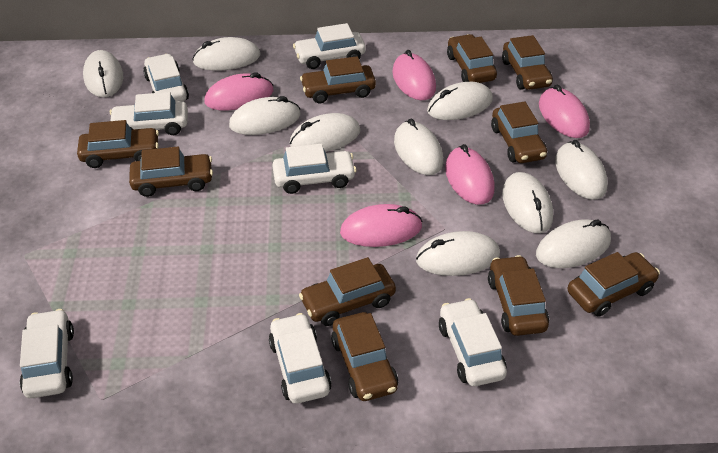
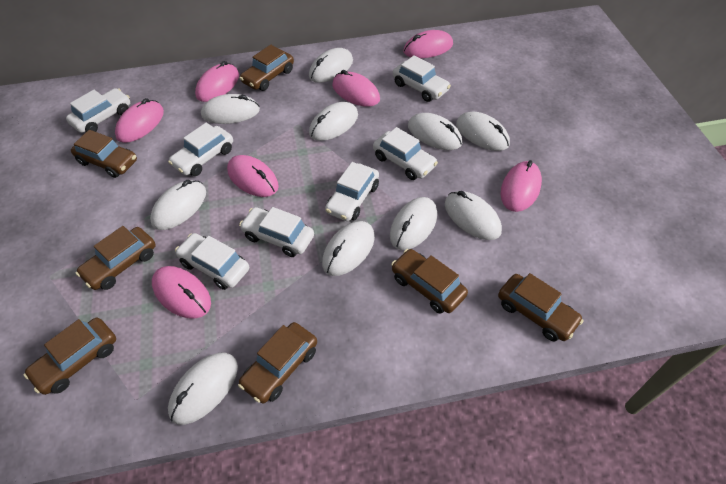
brown car: 10 -> 7
pink mouse: 5 -> 7

